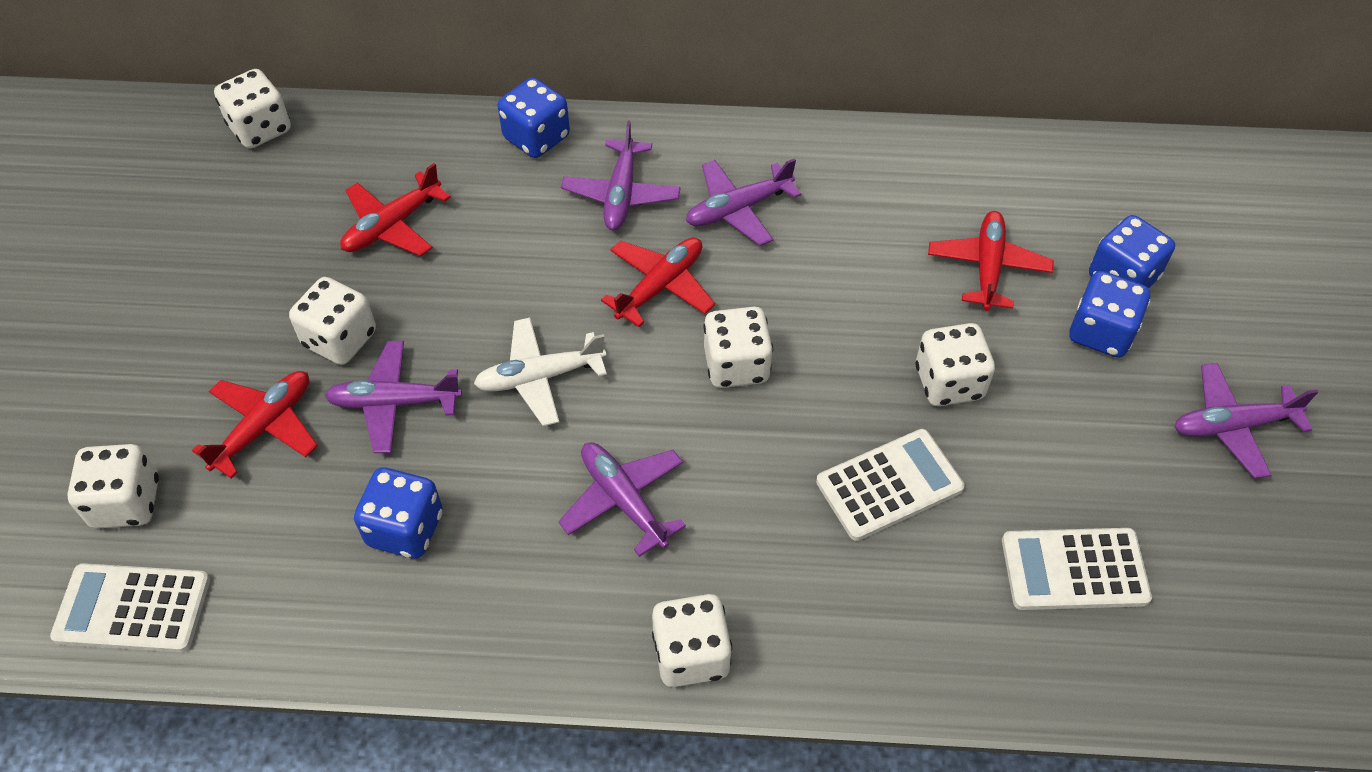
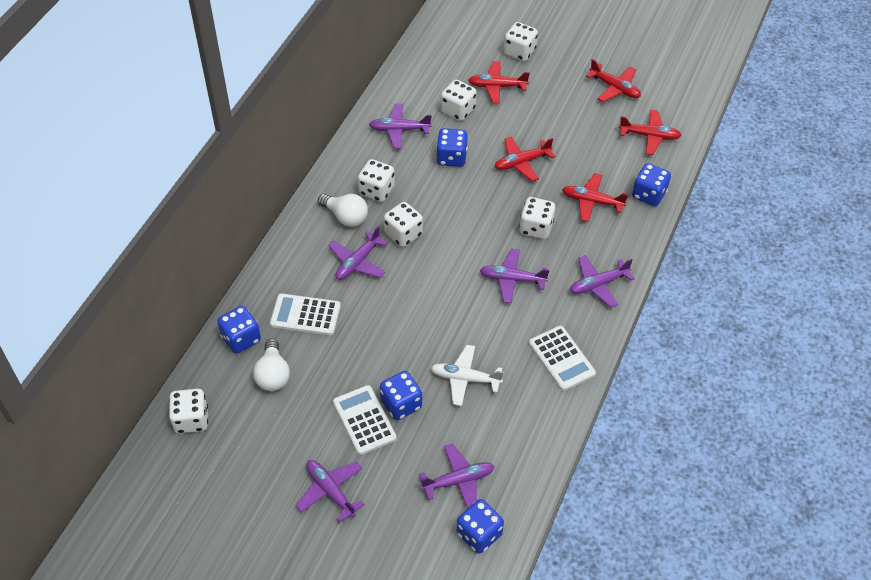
blue dice: 4 -> 5
purple plane: 5 -> 6
red plane: 4 -> 5
white light bulb: 0 -> 2

